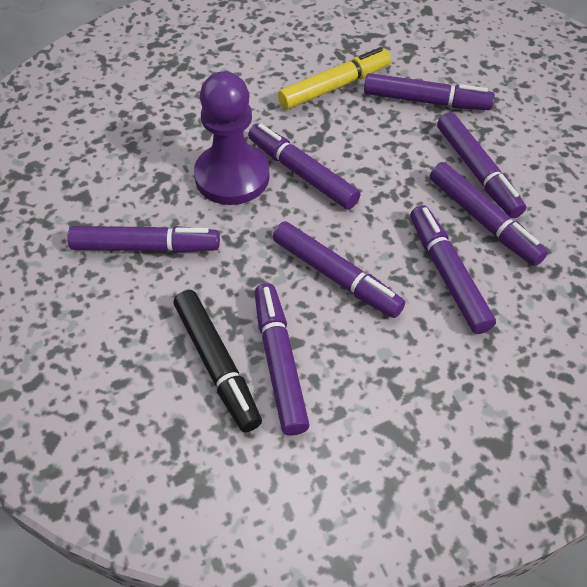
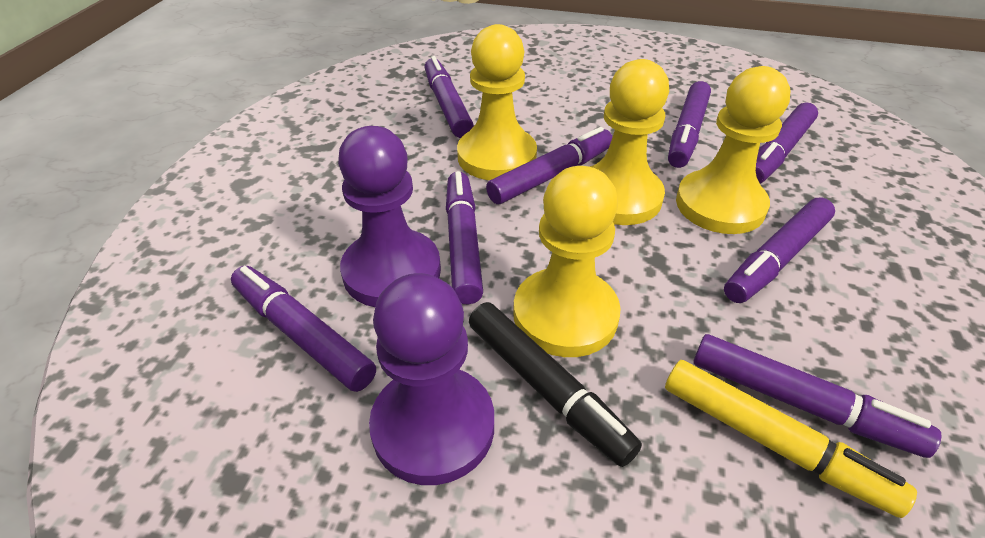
purple pawn: 1 -> 2
yellow pawn: 0 -> 4

